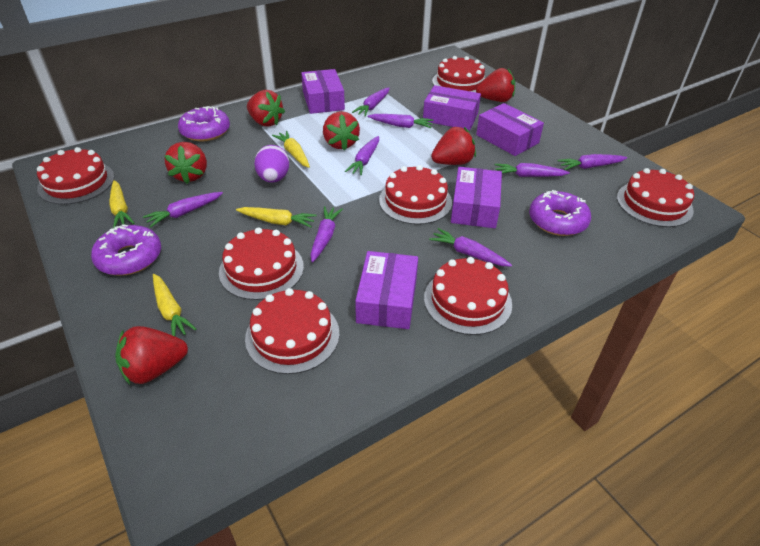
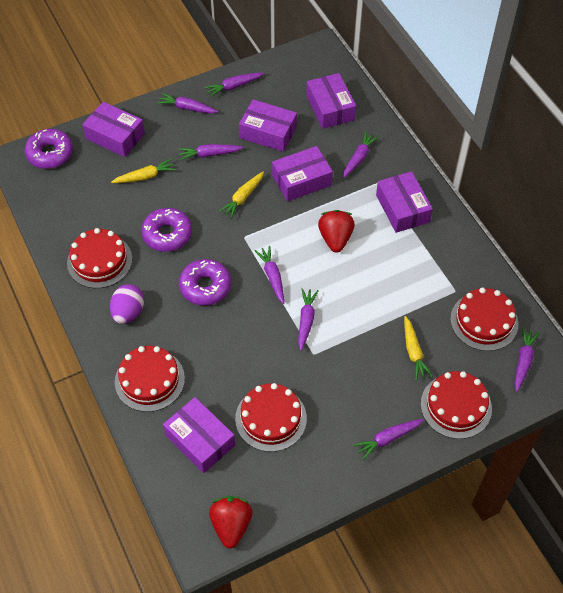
purple box: 5 -> 6
red cake: 7 -> 5
red strawberry: 6 -> 2
yellow carrot: 4 -> 3

